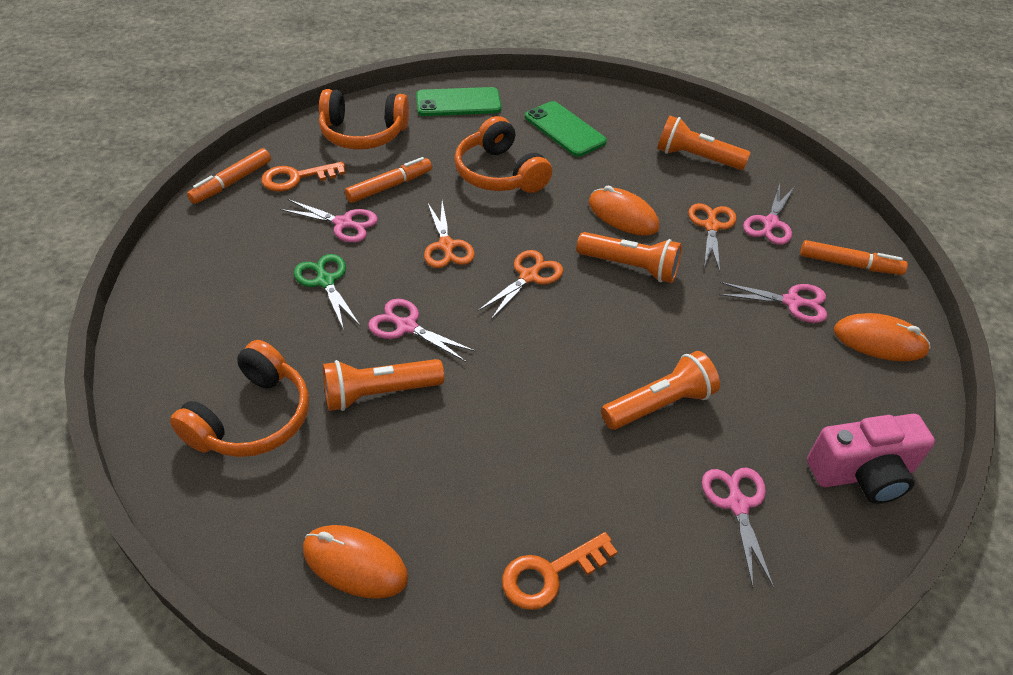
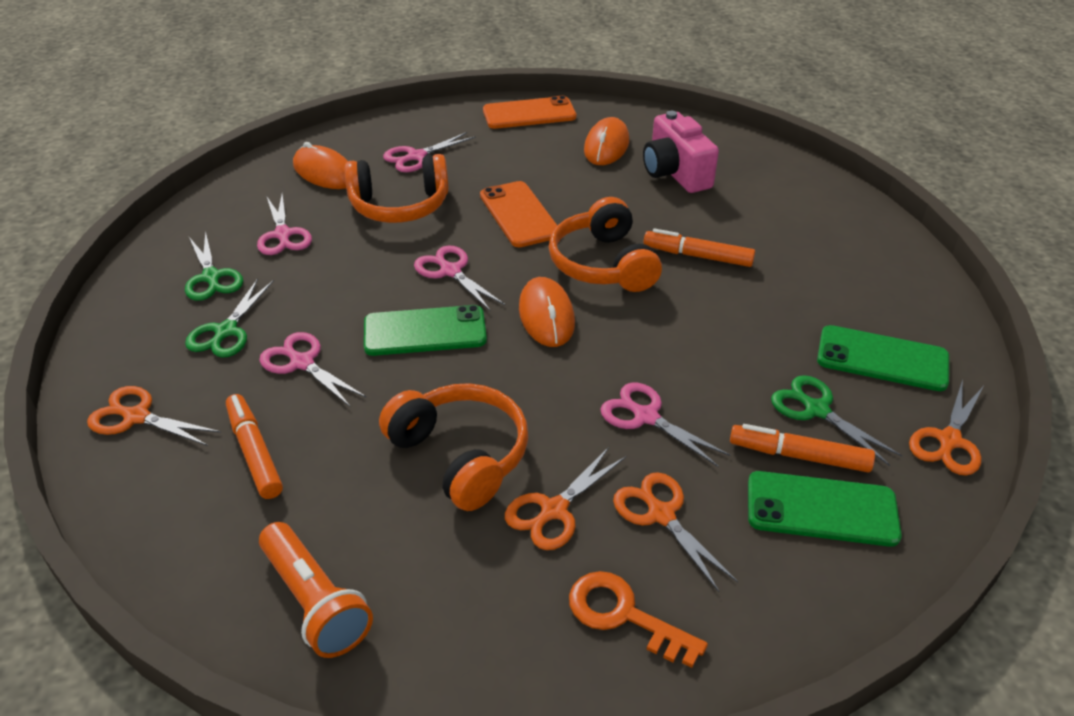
green phone: 2 -> 3
green scissors: 1 -> 3
orange flashlight: 4 -> 1
orange key: 2 -> 1
orange phone: 0 -> 2
orange scissors: 3 -> 4

